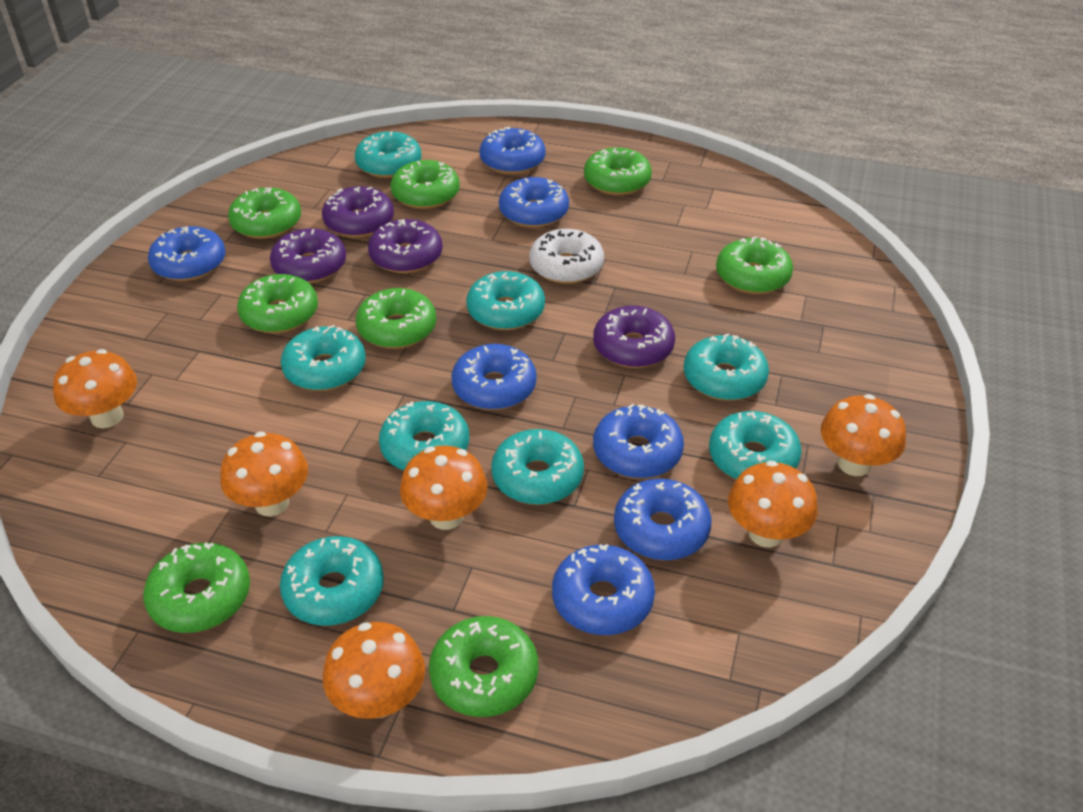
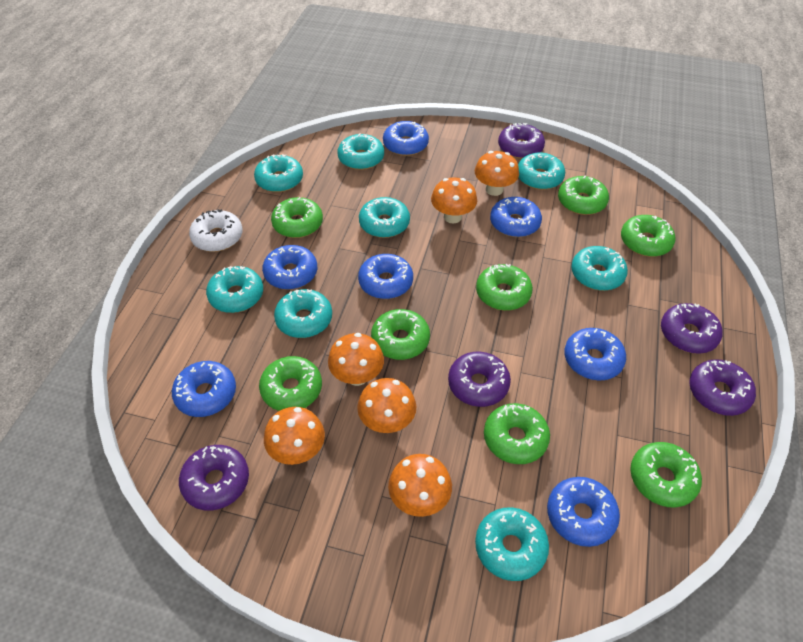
purple donut: 4 -> 5

